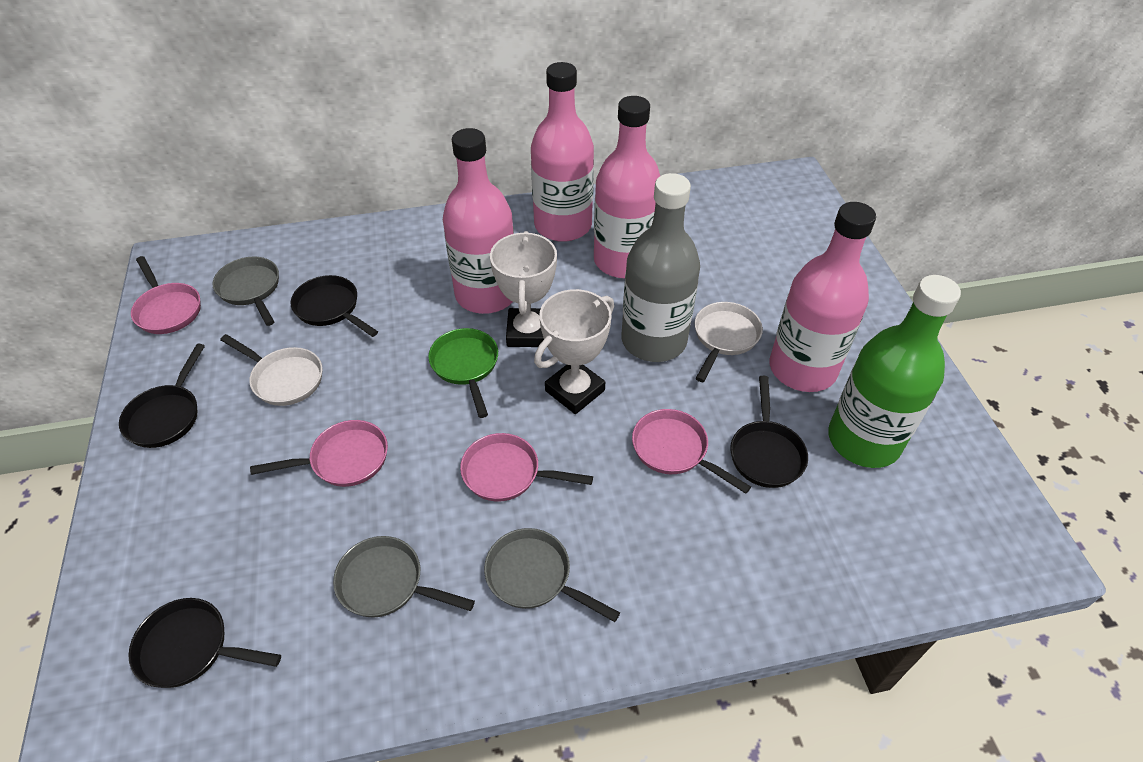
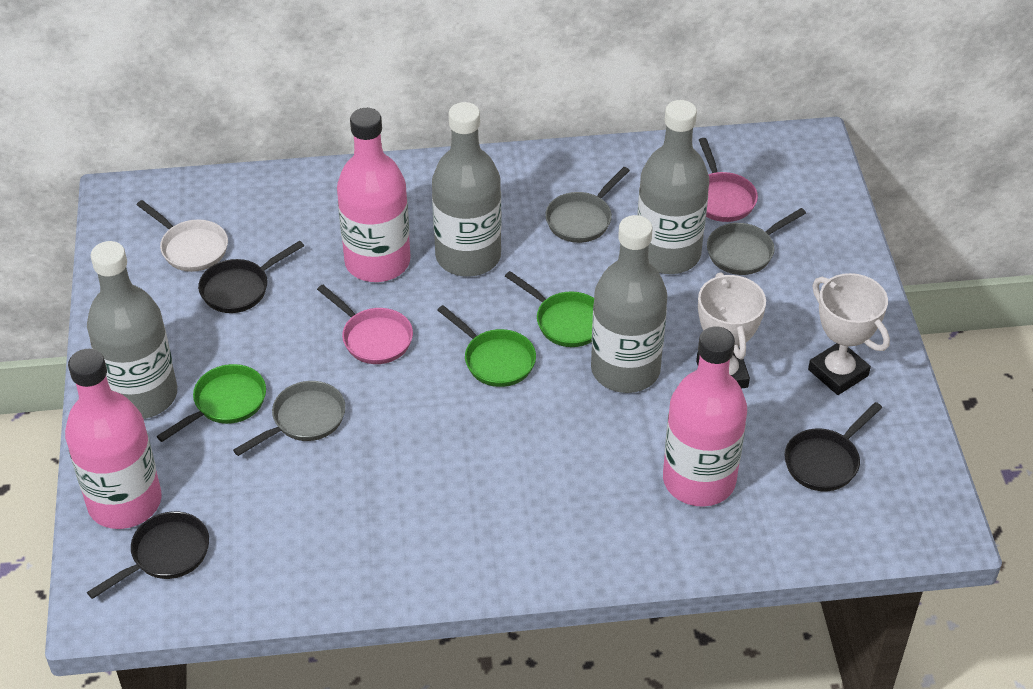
black pan: 4 -> 3
green bottle: 1 -> 0
green pan: 1 -> 3
grey bottle: 1 -> 4
pink bottle: 4 -> 3
pink pan: 4 -> 2
white pan: 2 -> 1

